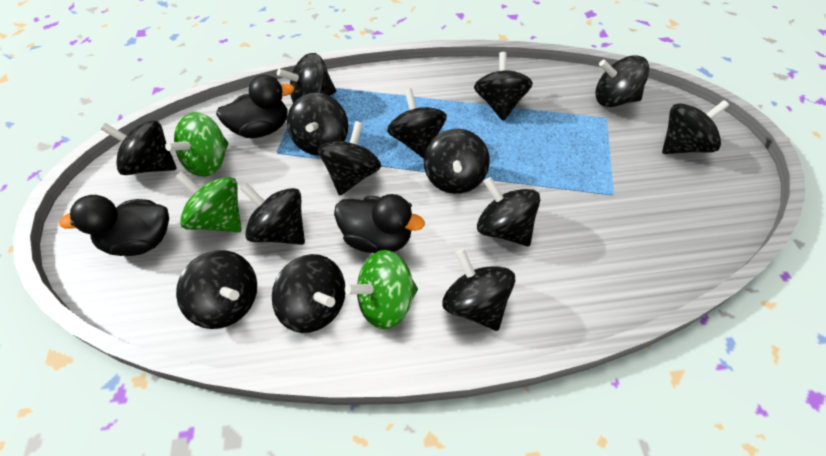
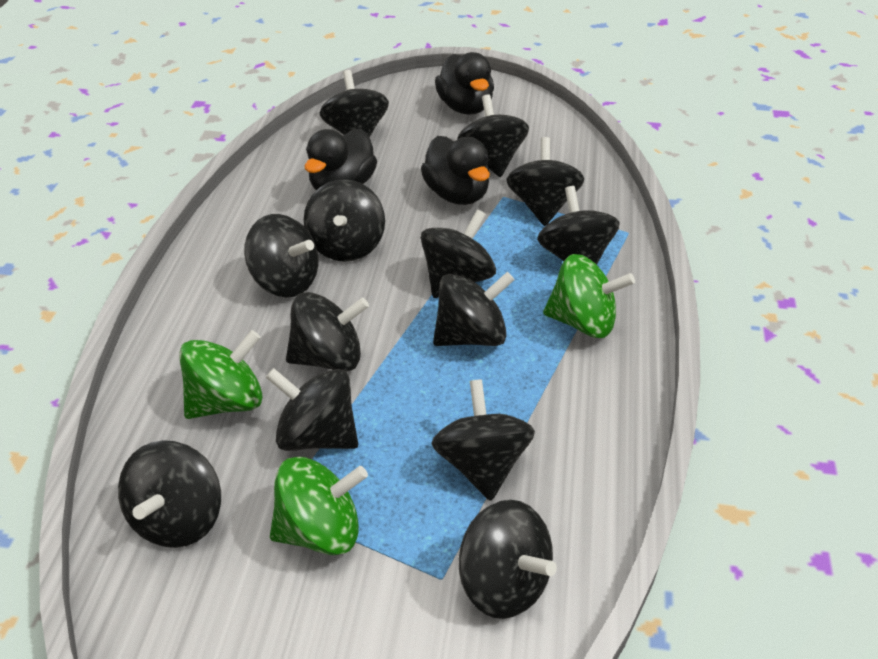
black spinning top: 14 -> 13

